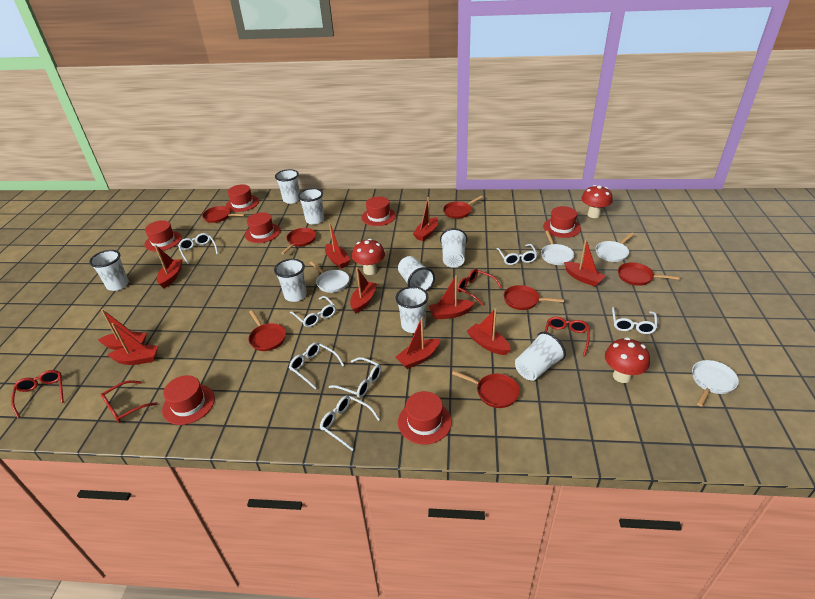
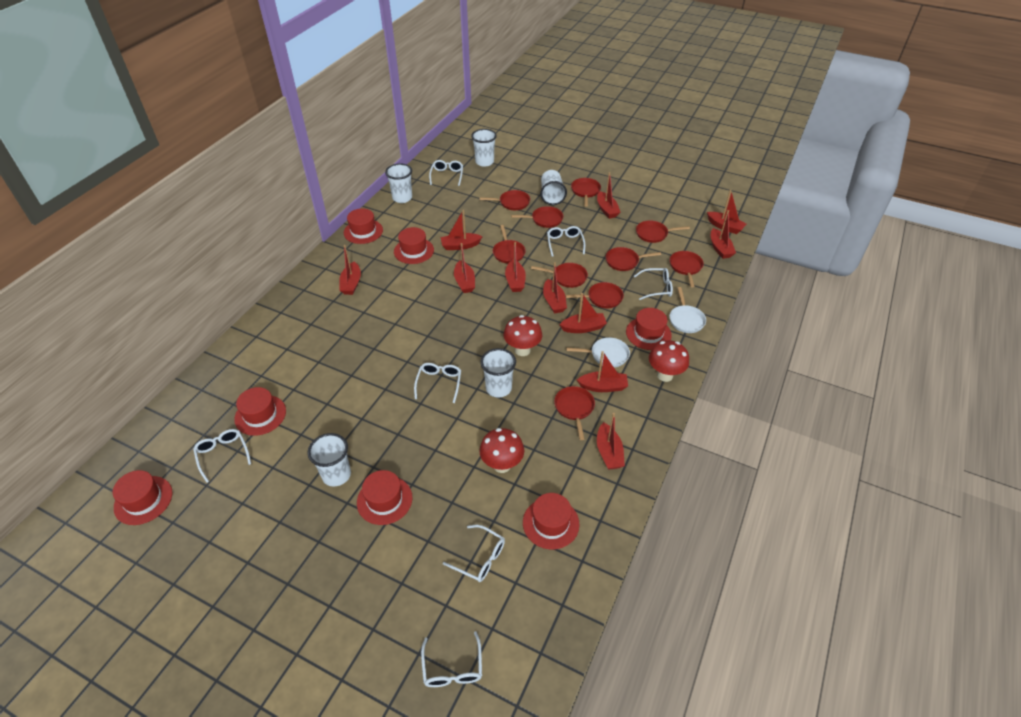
red boat: 10 -> 11
red glasses: 4 -> 0
red pan: 7 -> 10
white cup: 8 -> 5
white pan: 4 -> 2

